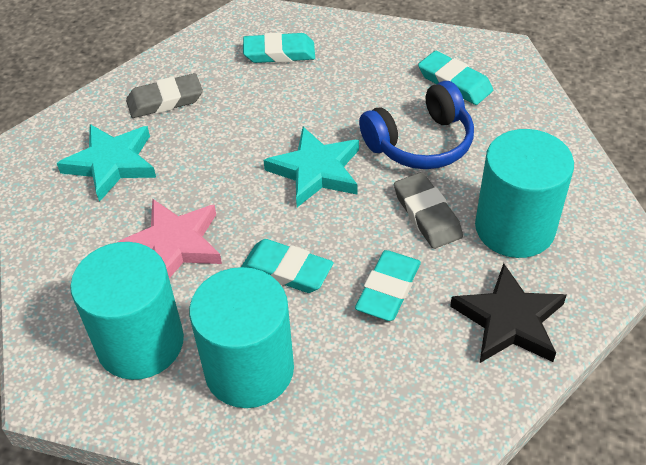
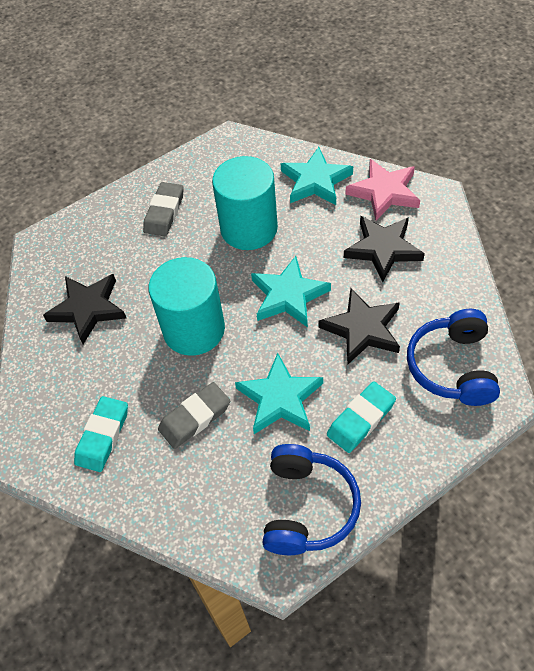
black star: 1 -> 3
blue headphones: 1 -> 2
turquoise cylinder: 3 -> 2
turquoise eraser: 4 -> 2
turquoise star: 2 -> 3

